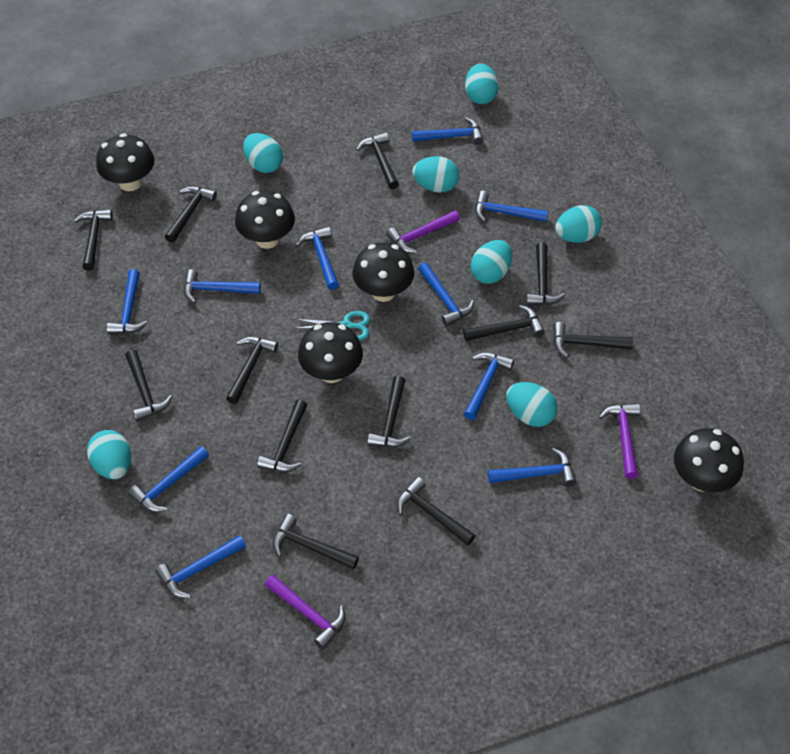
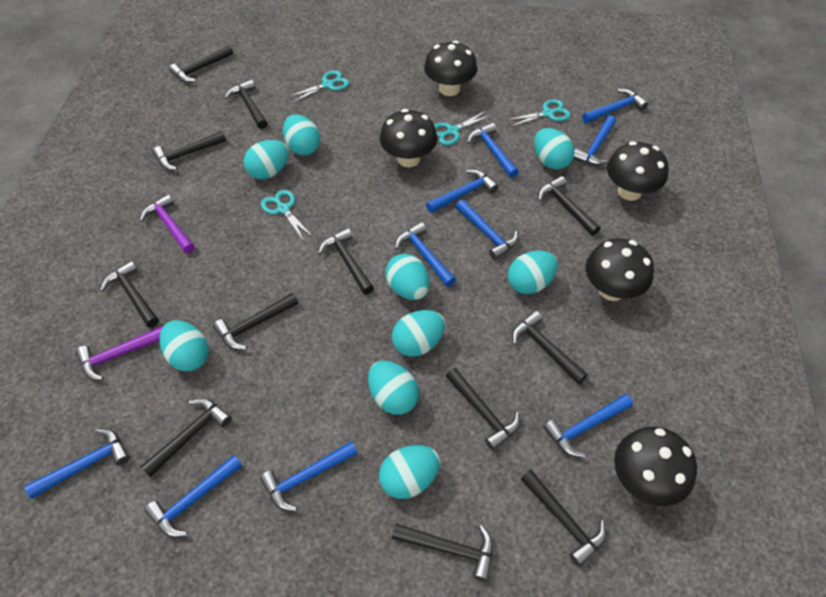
purple hammer: 3 -> 2
turquoise egg: 7 -> 9
turquoise scissors: 1 -> 4

